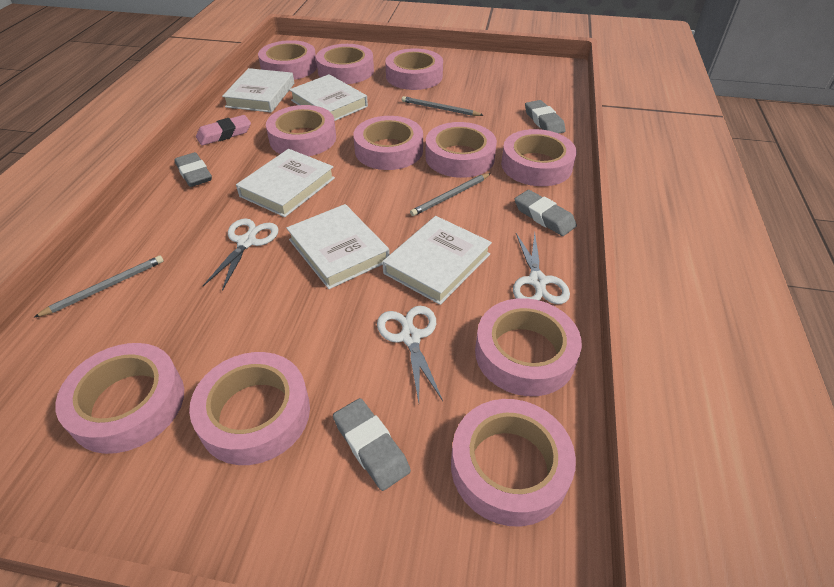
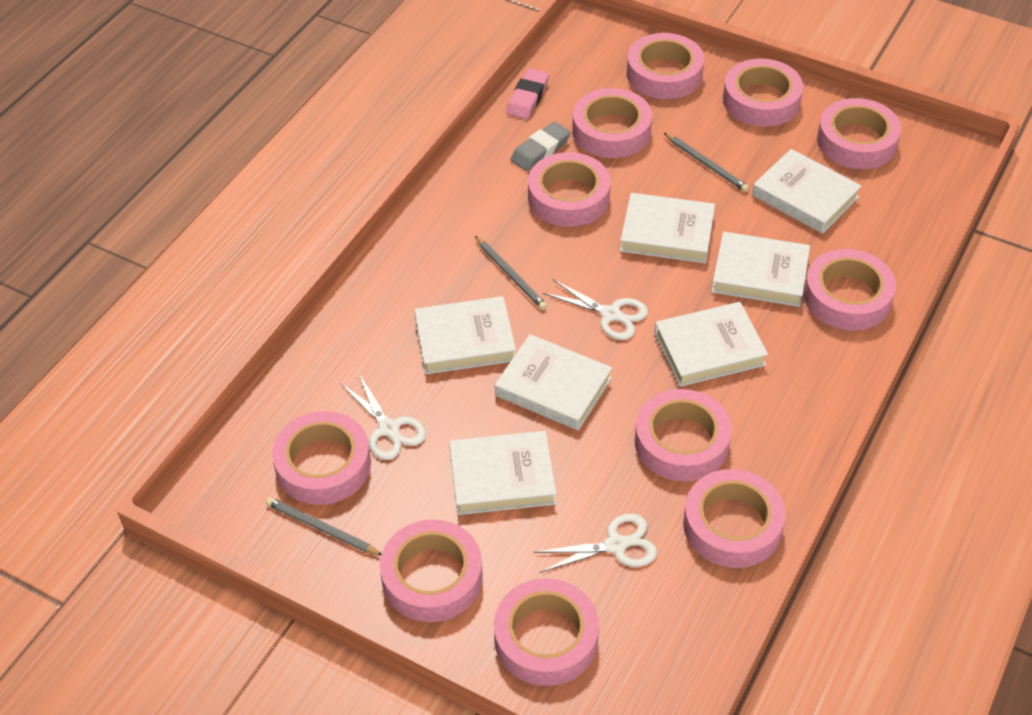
grey eraser: 4 -> 1
white book: 5 -> 7

